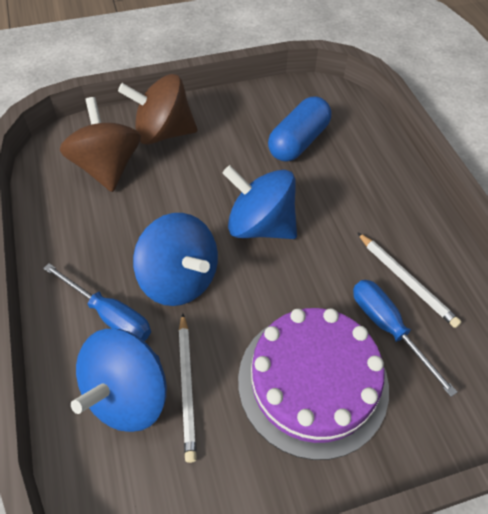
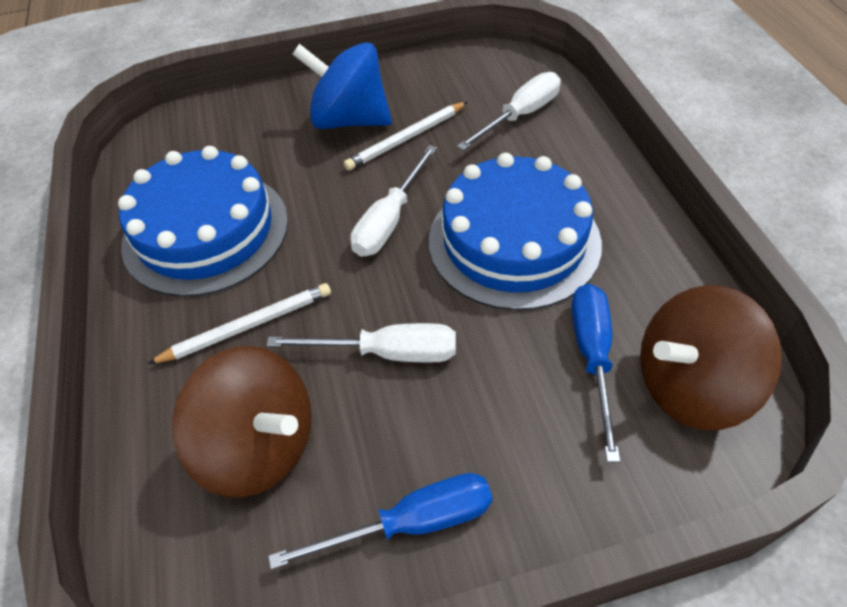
blue cake: 0 -> 2
blue capsule: 1 -> 0
blue spinning top: 3 -> 1
purple cake: 1 -> 0
white screwdriver: 0 -> 3

